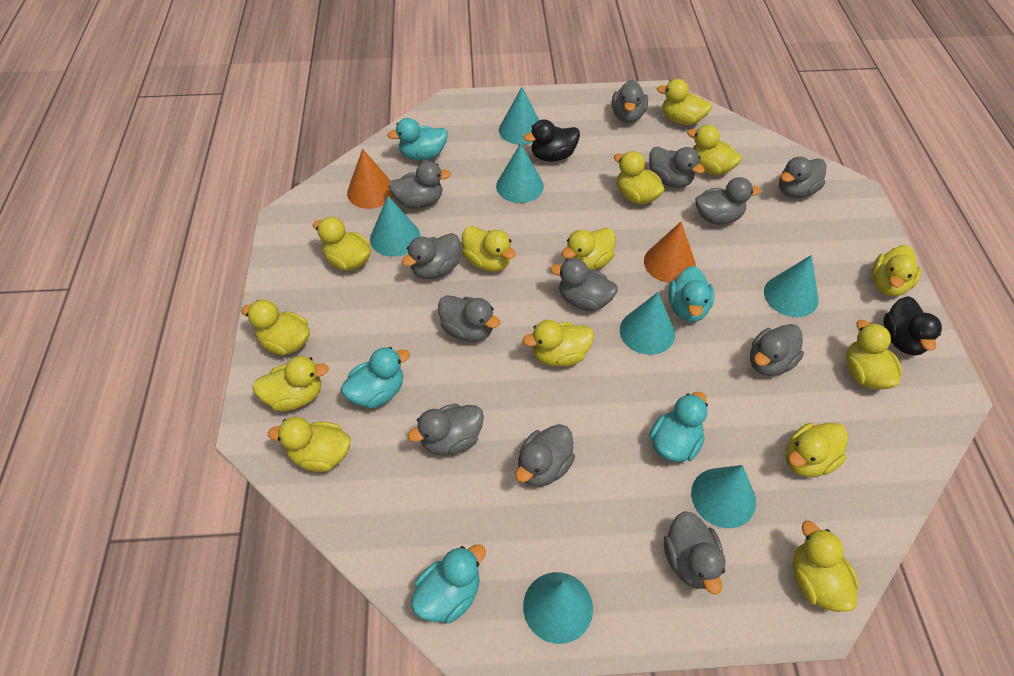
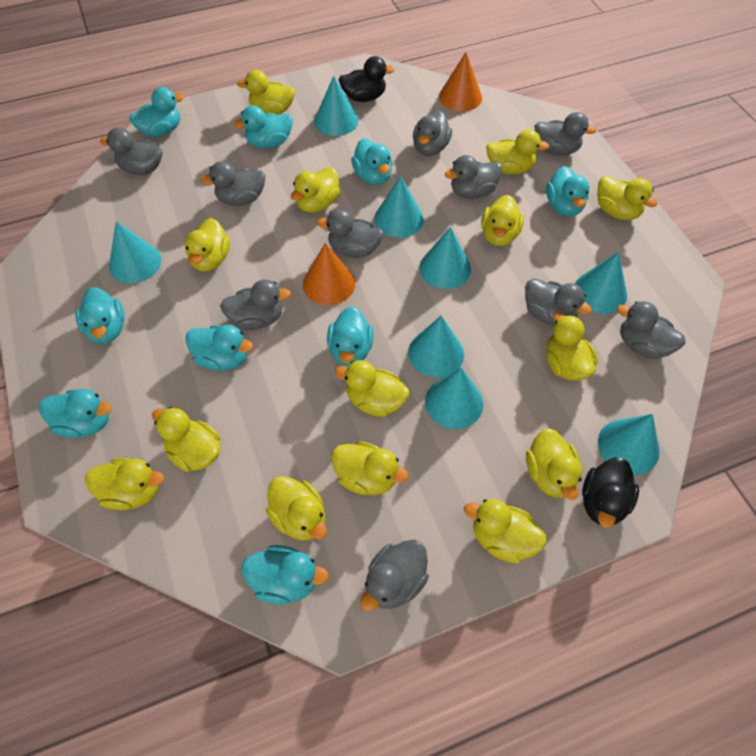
grey duck: 12 -> 10
turquoise cone: 7 -> 8
turquoise duck: 5 -> 9

